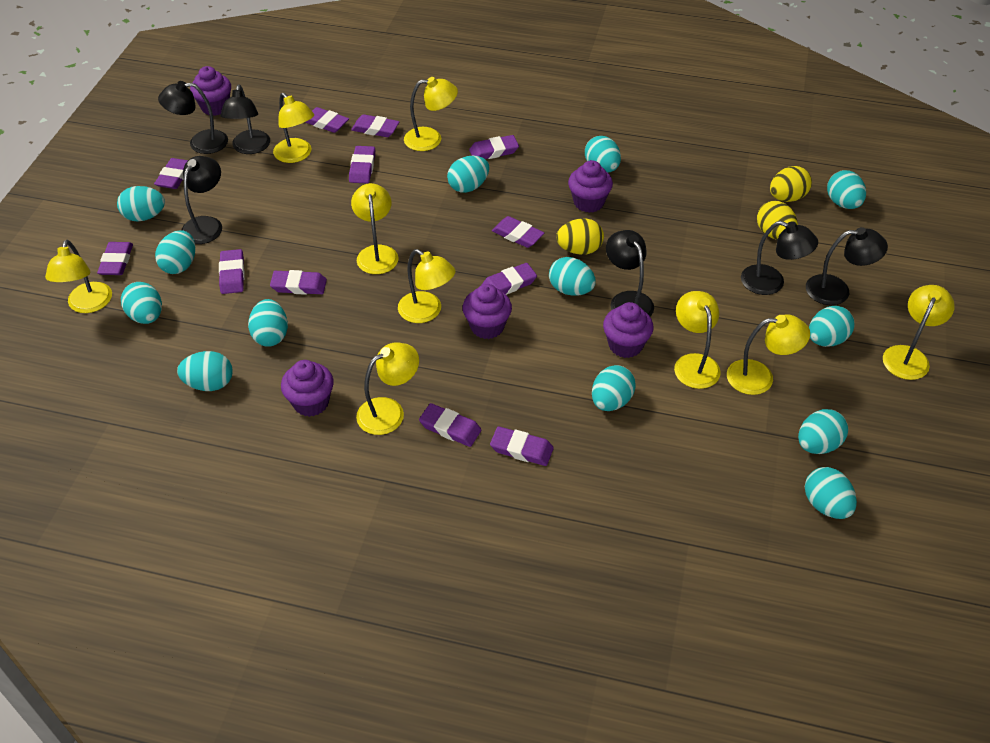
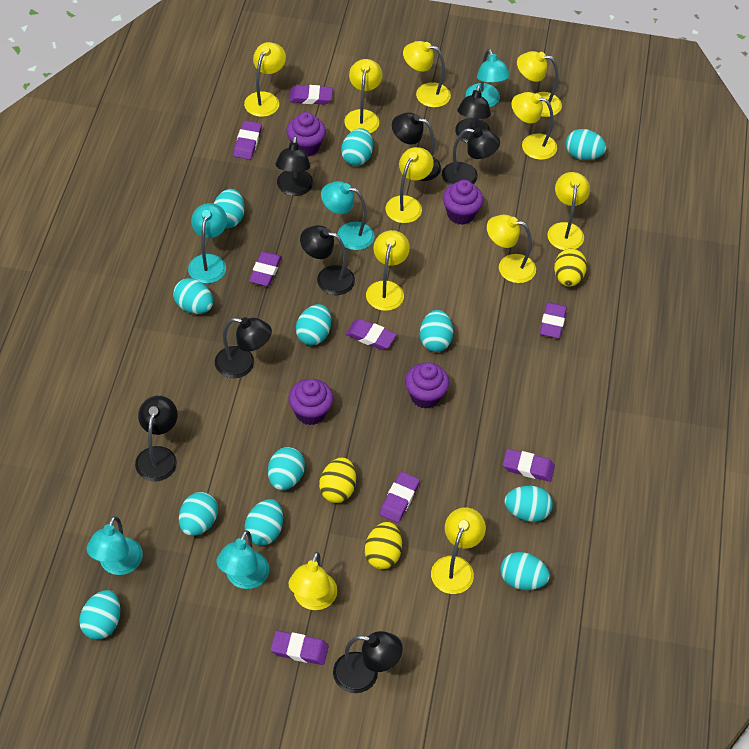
black lamp: 6 -> 8
purple cupcake: 5 -> 4
purple eraser: 12 -> 8
turquoise egg: 13 -> 12
turquoise lamp: 0 -> 5
yellow lamp: 9 -> 11

